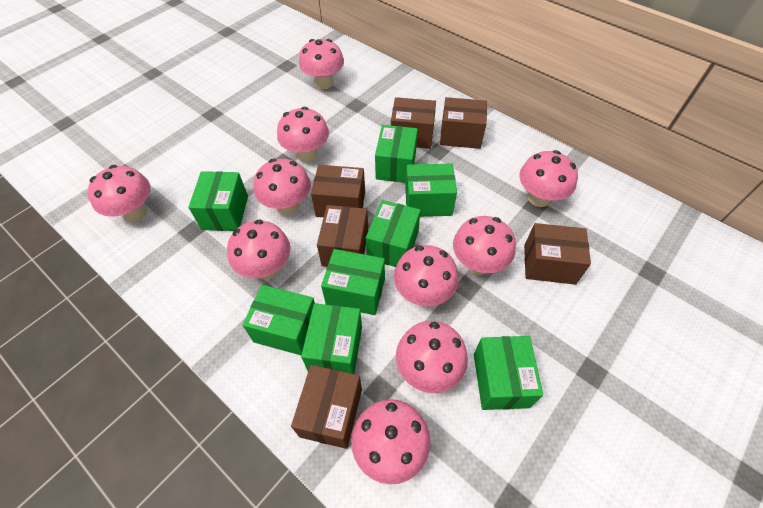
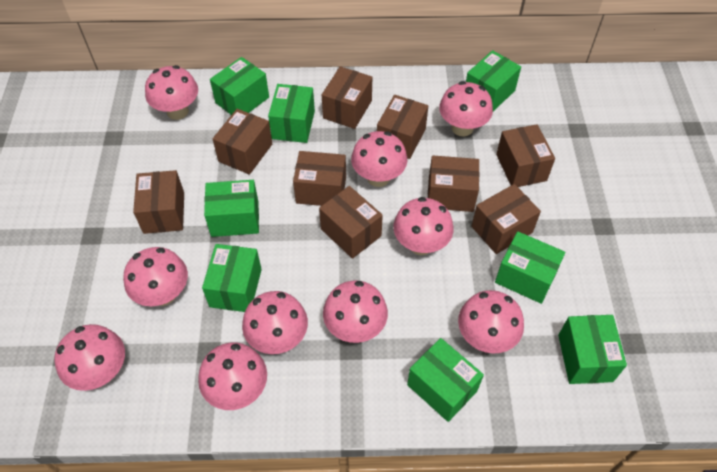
brown box: 6 -> 9

